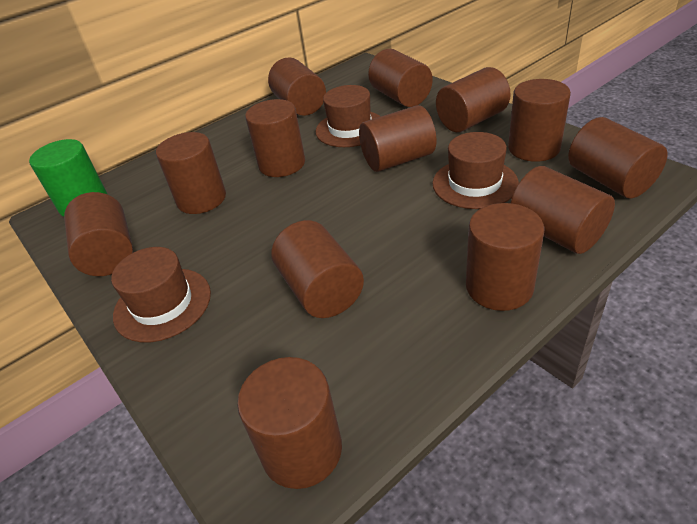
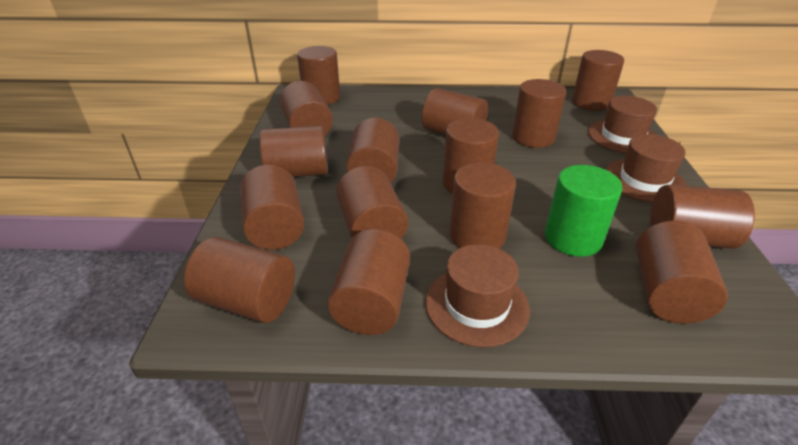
brown cylinder: 13 -> 15

